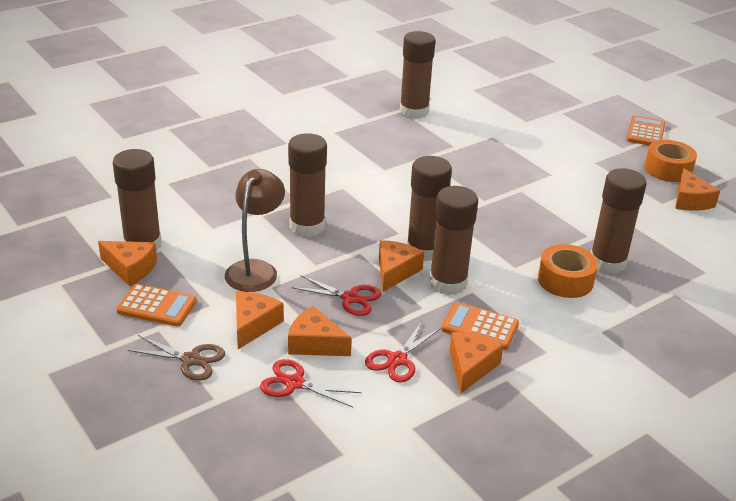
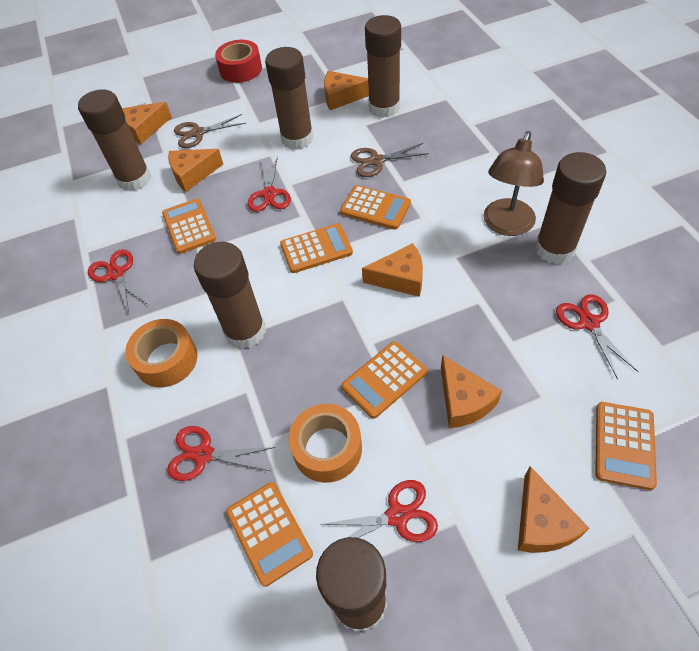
brown scissors: 1 -> 2
orange calculator: 3 -> 6
red scissors: 3 -> 5
red tape: 0 -> 1

